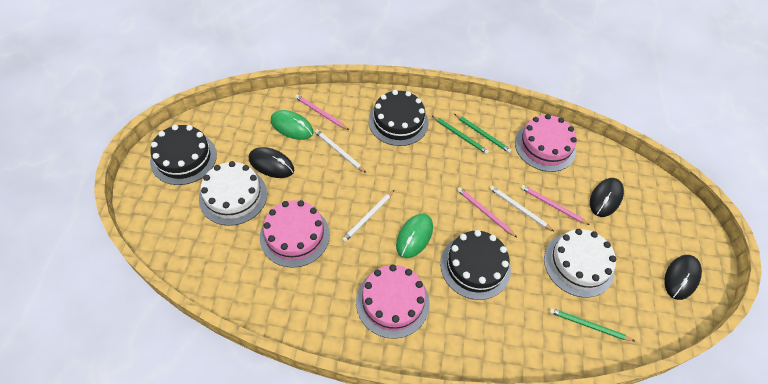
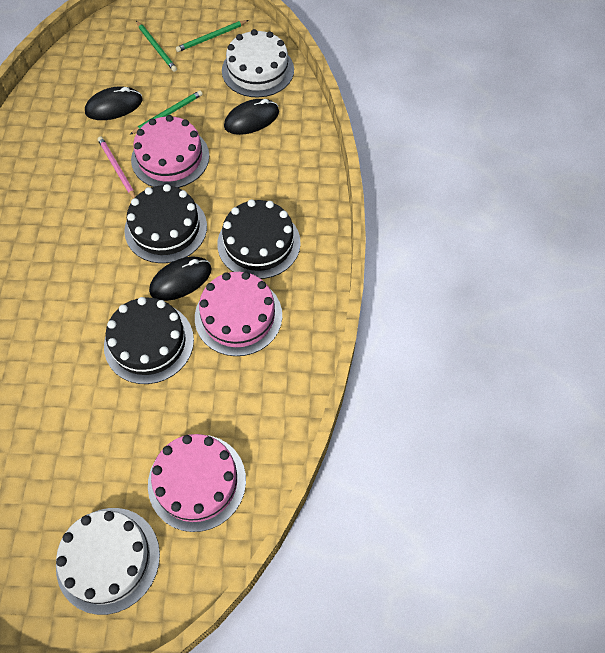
green mouse: 2 -> 0
pink pencil: 3 -> 1
white pencil: 3 -> 0

